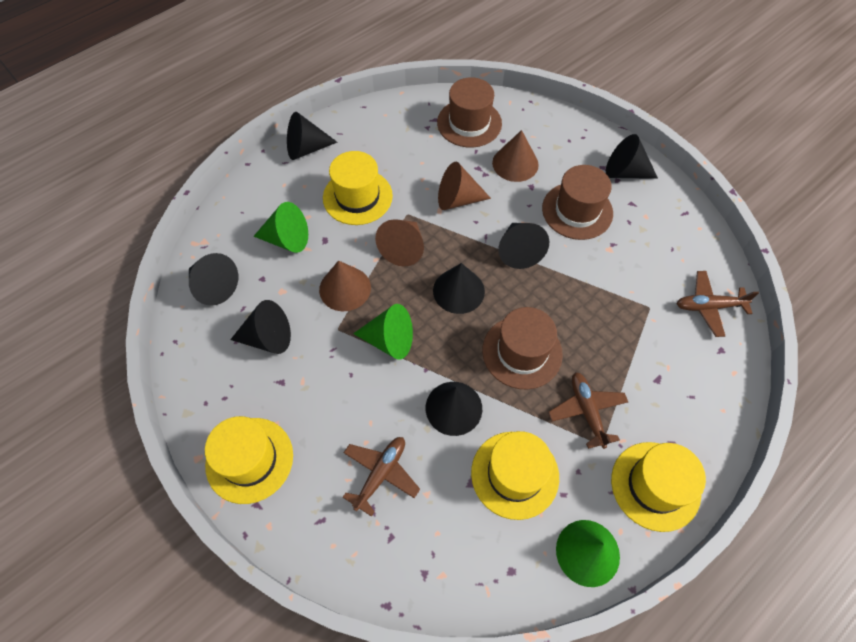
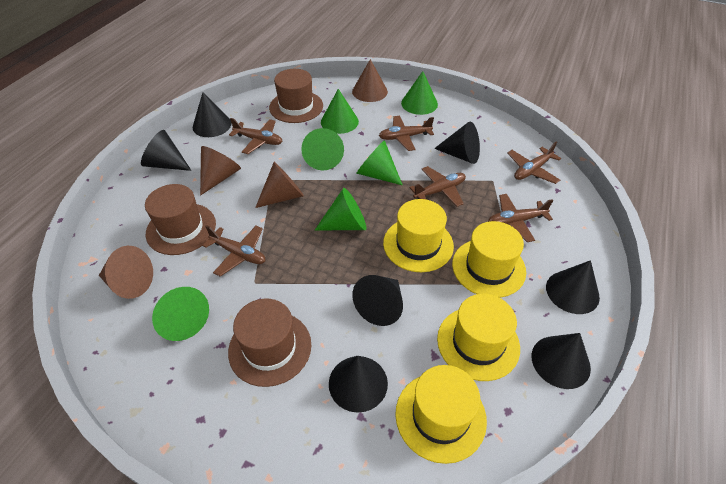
brown plane: 3 -> 6
green cone: 3 -> 6

